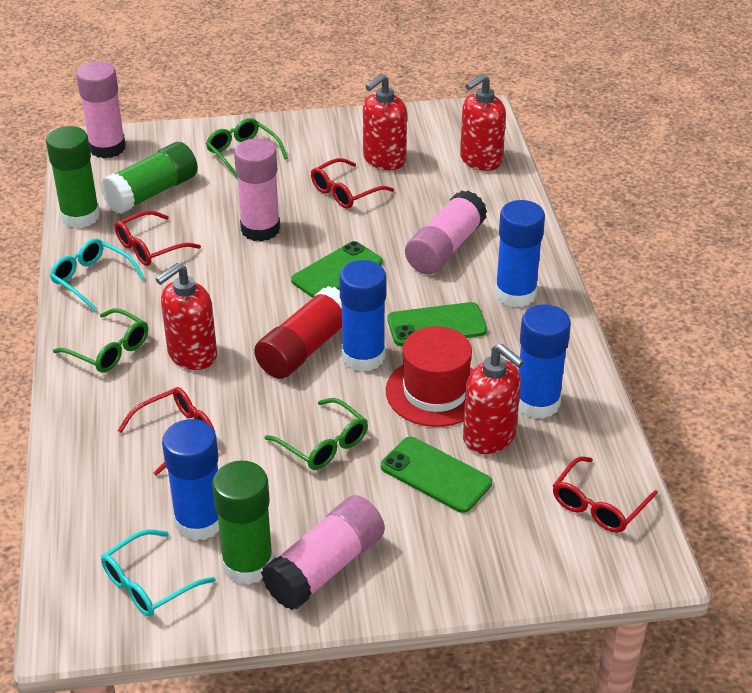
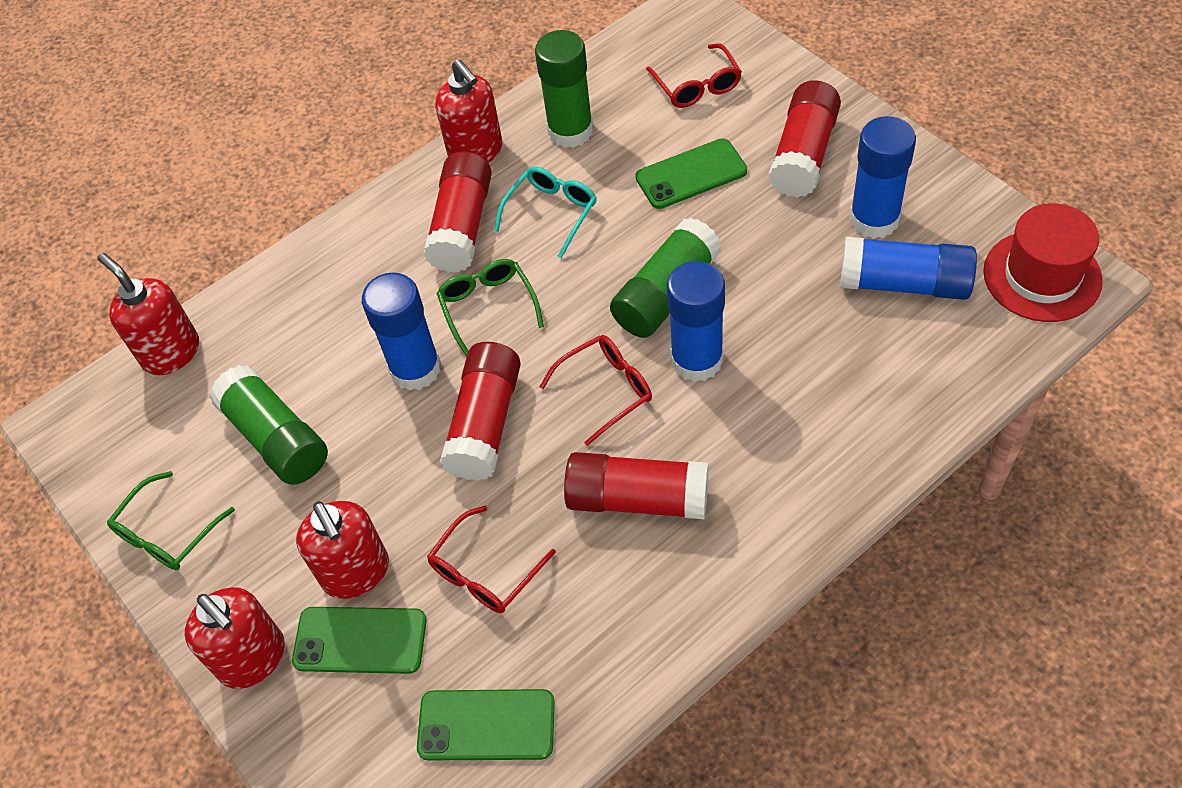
green glasses: 3 -> 2
pink glue stick: 4 -> 0
red glasses: 4 -> 3
red glue stick: 1 -> 4
turquoise glasses: 2 -> 1

